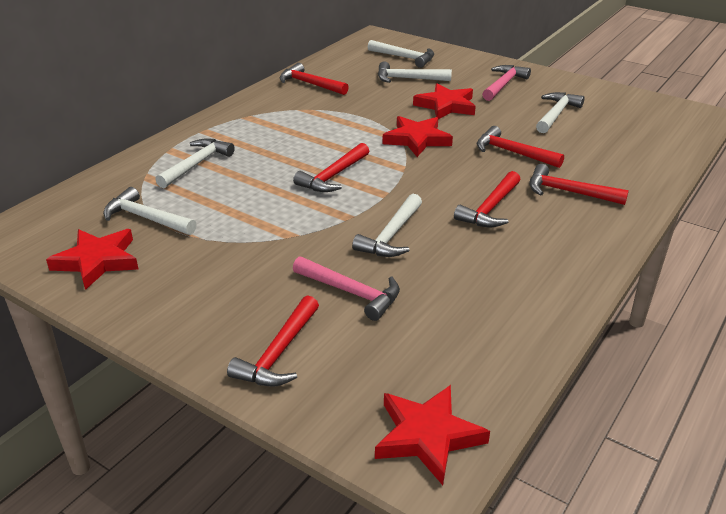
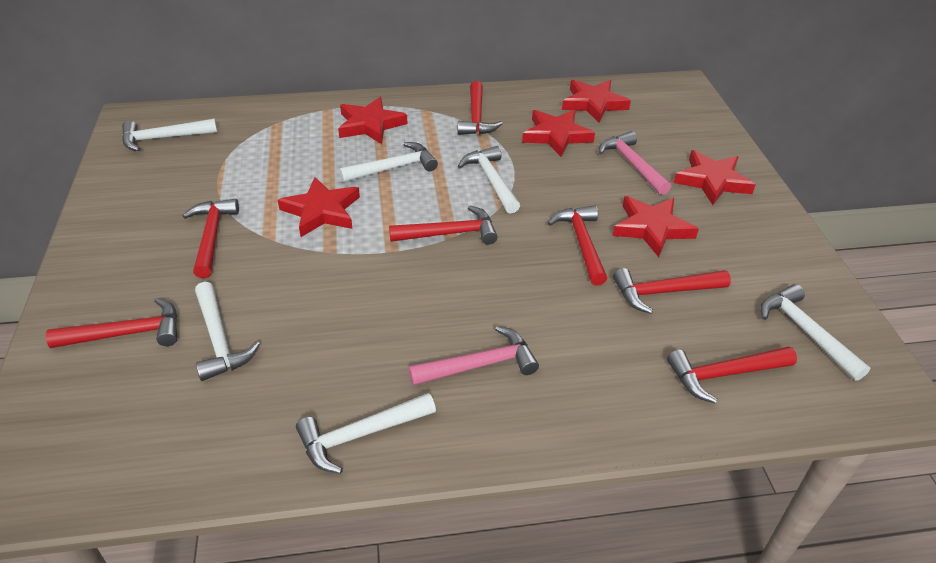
red hammer: 6 -> 7
red star: 4 -> 6

